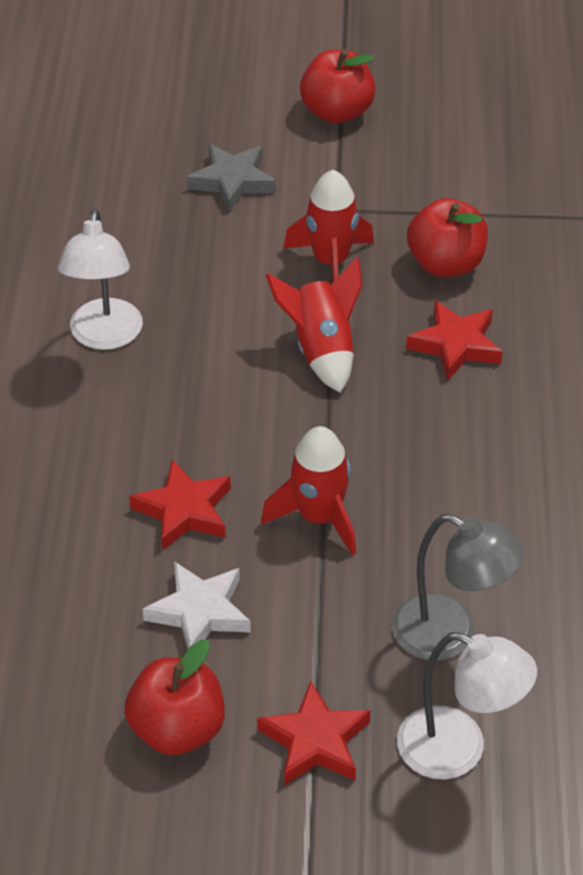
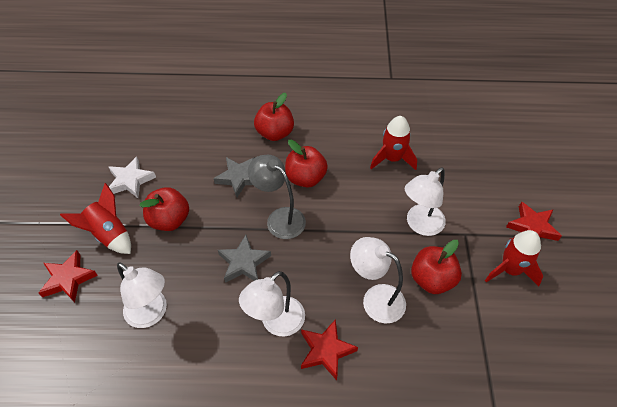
grey star: 1 -> 2
red apple: 3 -> 4
white lamp: 2 -> 4

